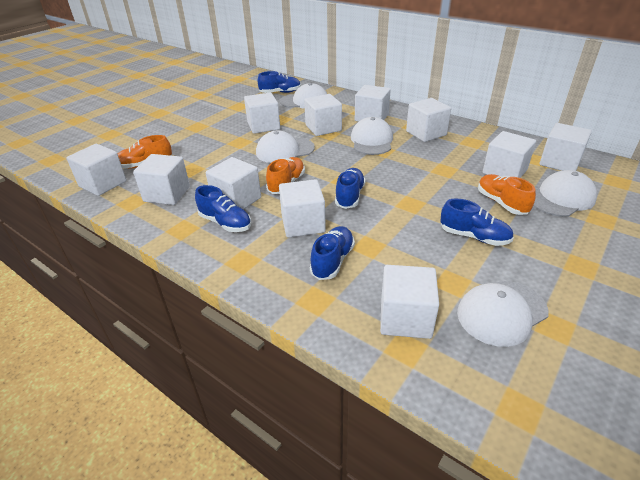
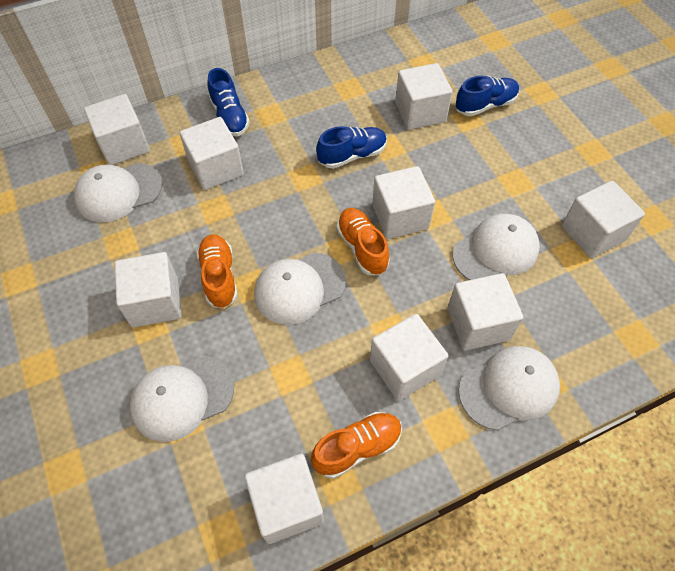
blue shoe: 5 -> 3
white cube: 11 -> 9

